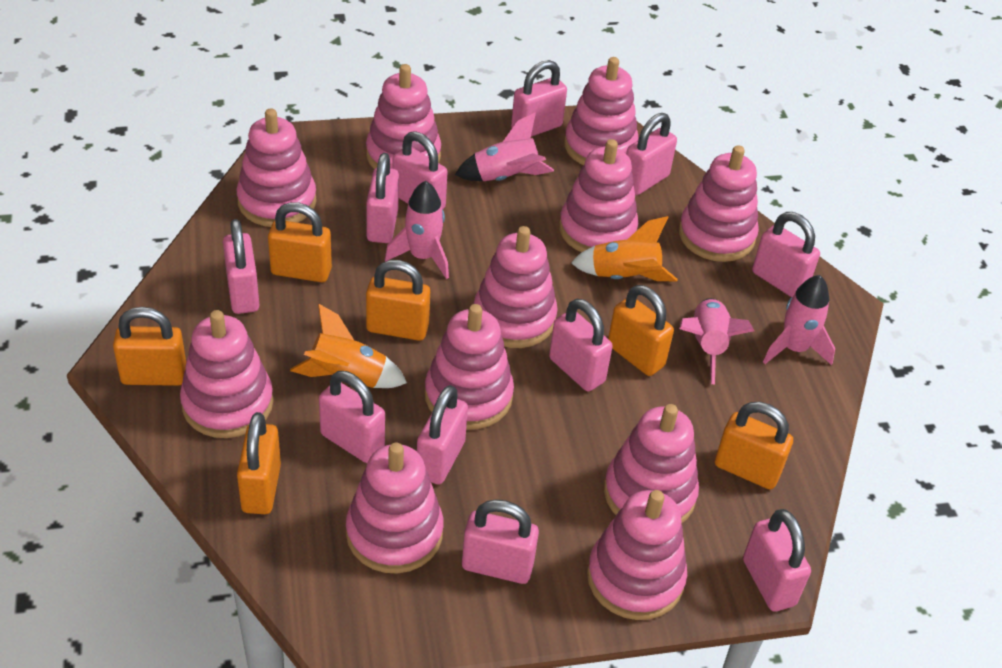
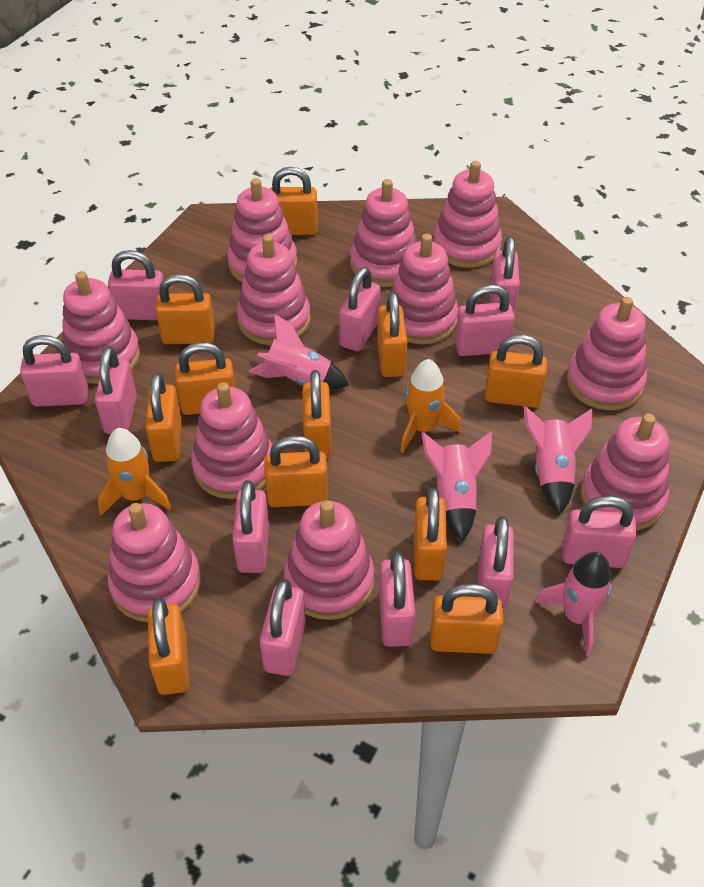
orange padlock: 6 -> 11

